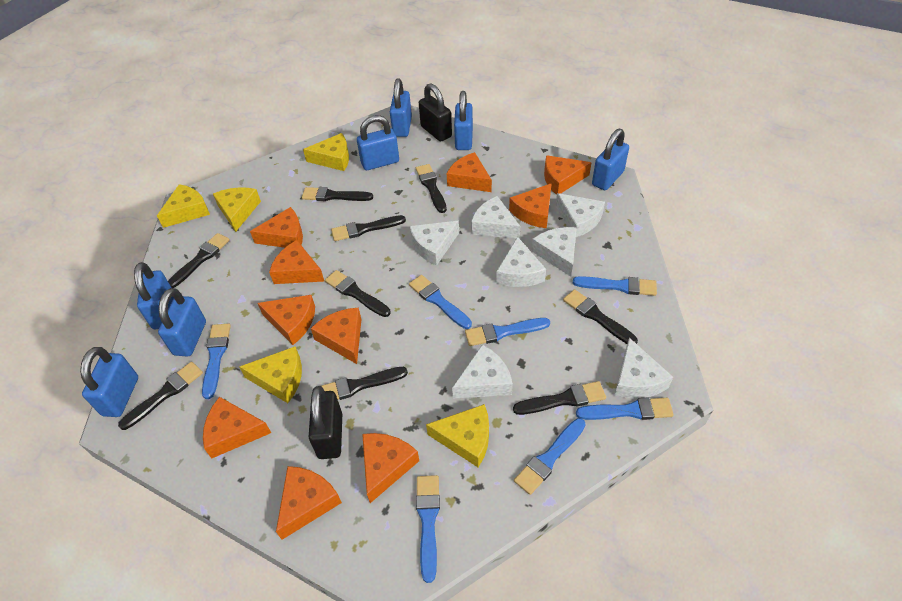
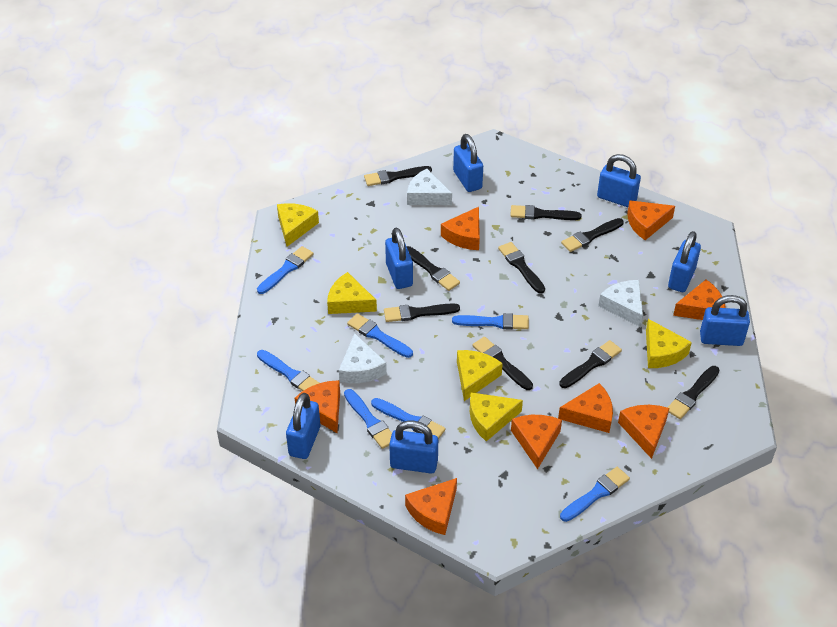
black padlock: 2 -> 0
orange cheese: 10 -> 8
white cheese: 7 -> 3

